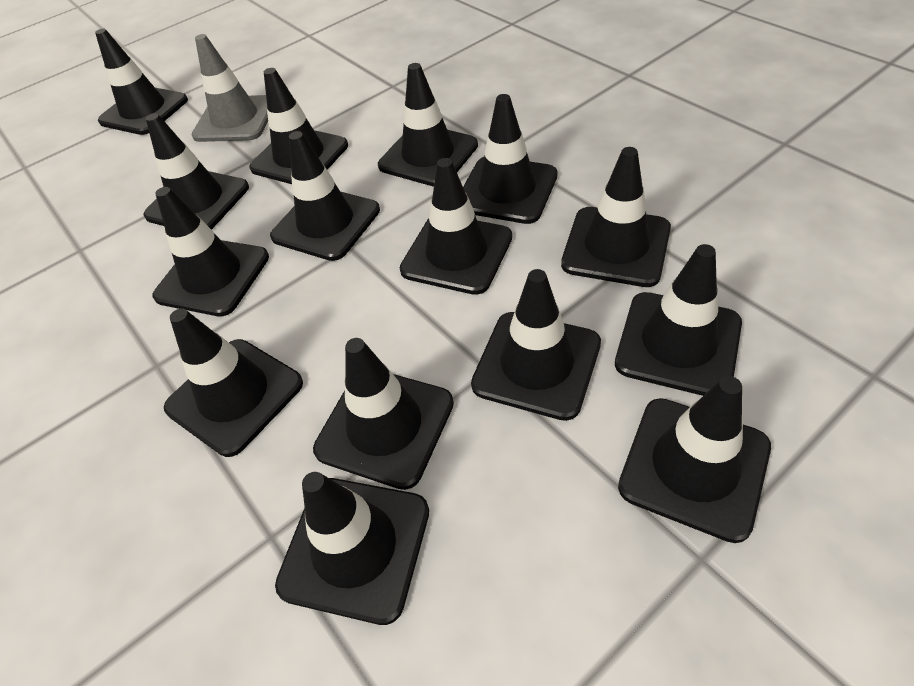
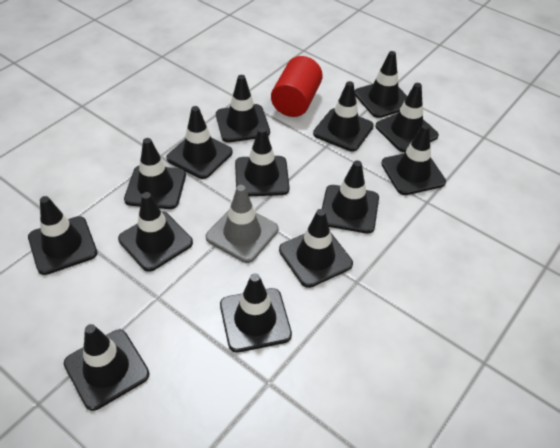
black traffic cone: 15 -> 14
red cylinder: 0 -> 1

